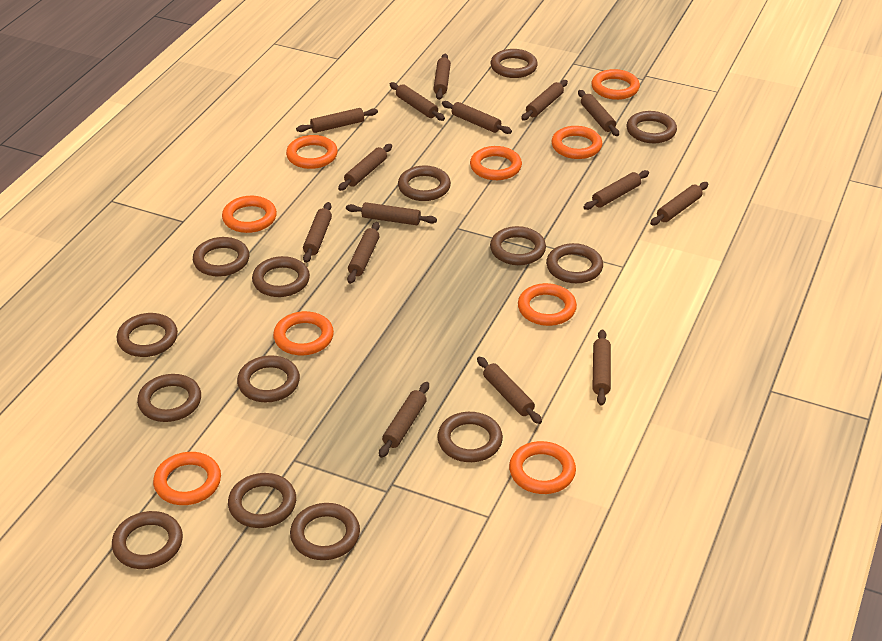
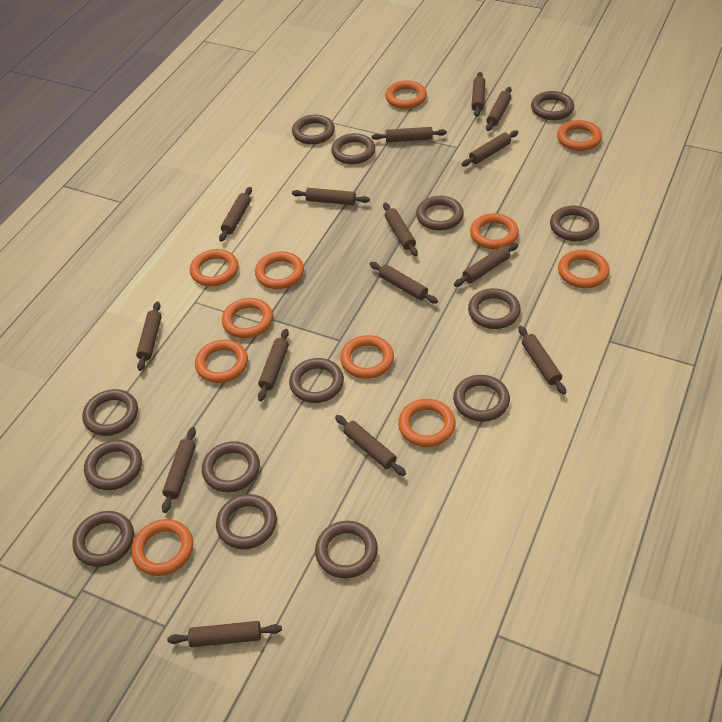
orange ring: 9 -> 11

